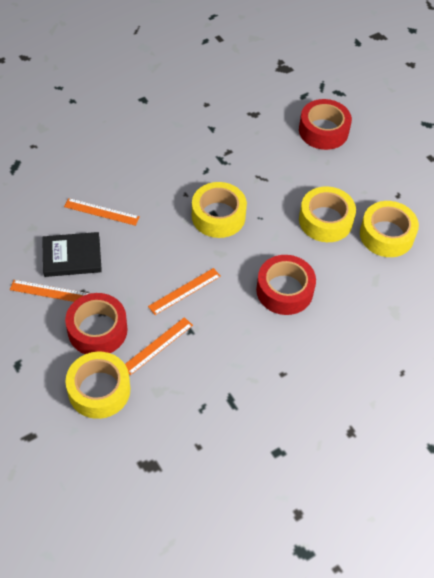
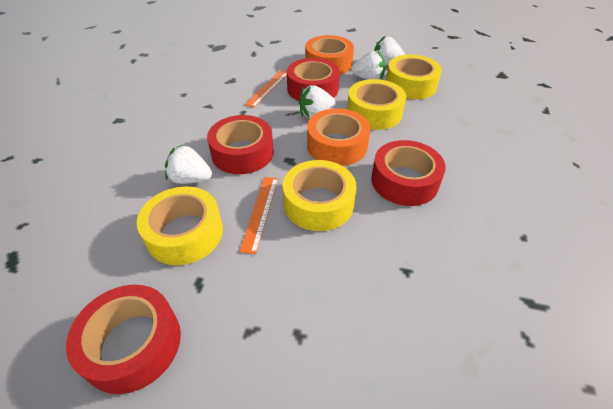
black book: 1 -> 0
orange ruler: 4 -> 2
orange tape: 0 -> 2
red tape: 3 -> 4
white strawberry: 0 -> 4

